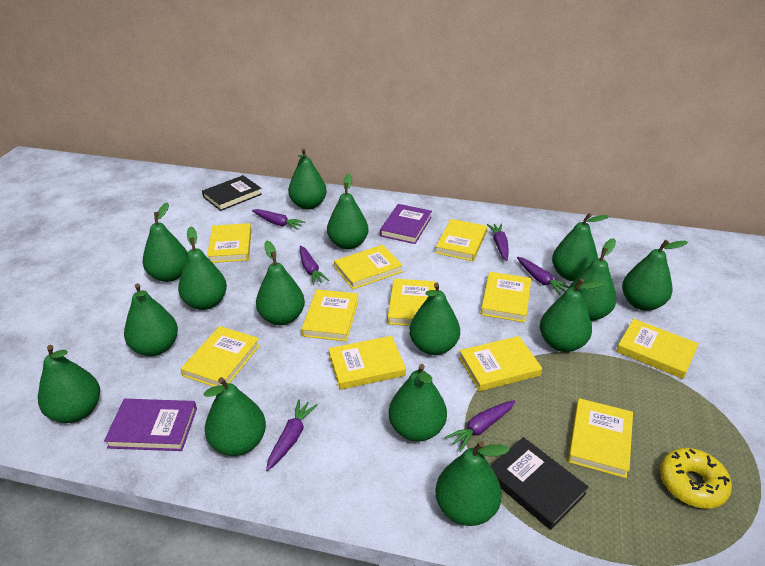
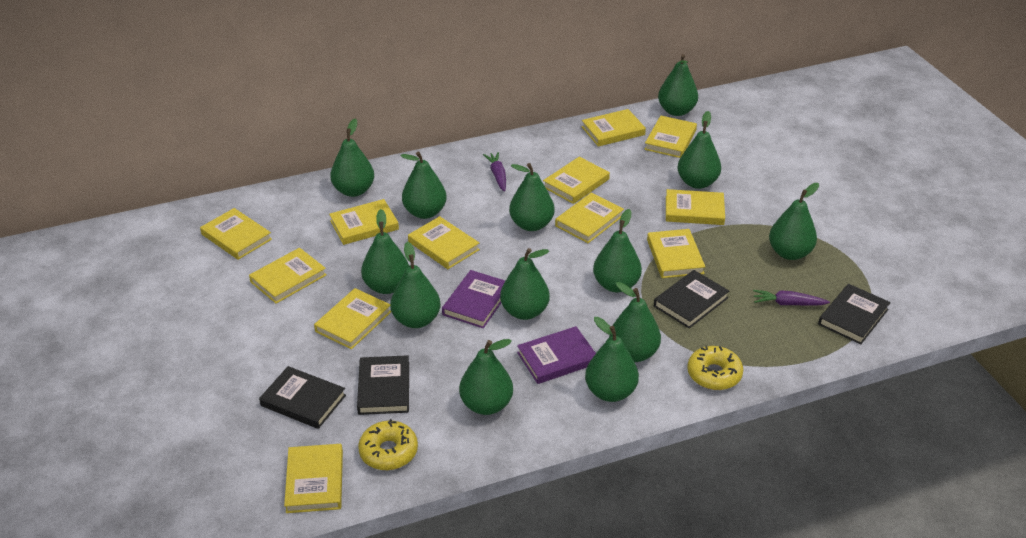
black book: 2 -> 4
green pear: 15 -> 13
purple carrot: 6 -> 2
yellow book: 11 -> 12
yellow donut: 1 -> 2

